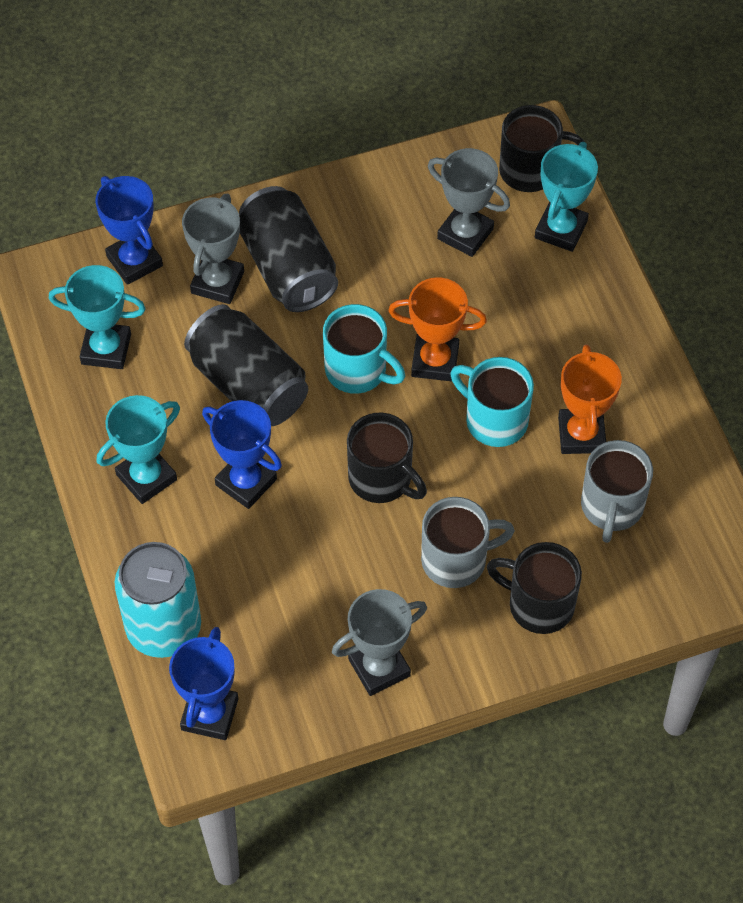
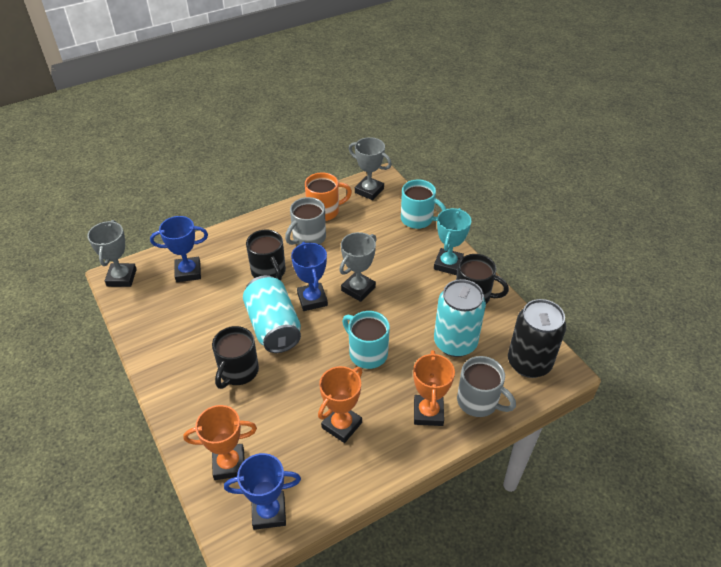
black can: 2 -> 1
orange mug: 0 -> 1
orange trophy: 2 -> 3
turquoise can: 1 -> 2
turquoise trophy: 3 -> 1

